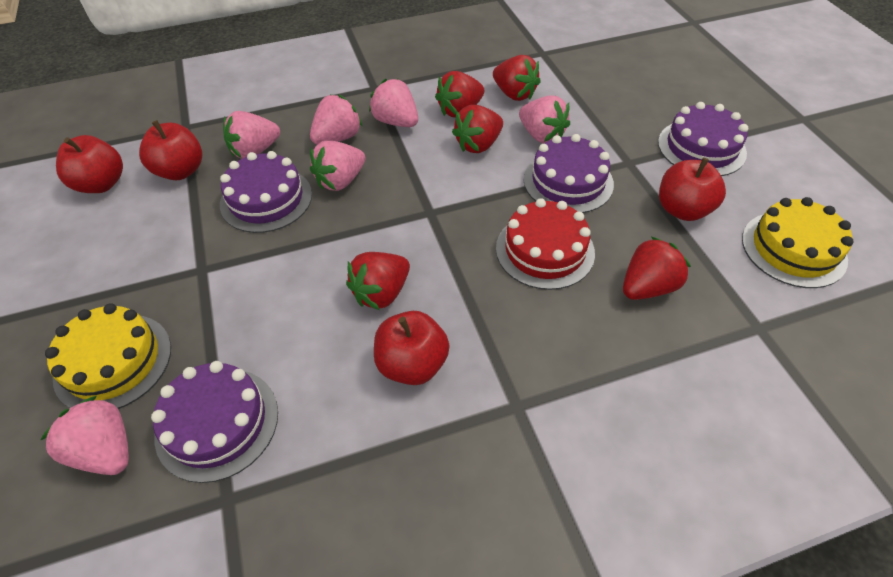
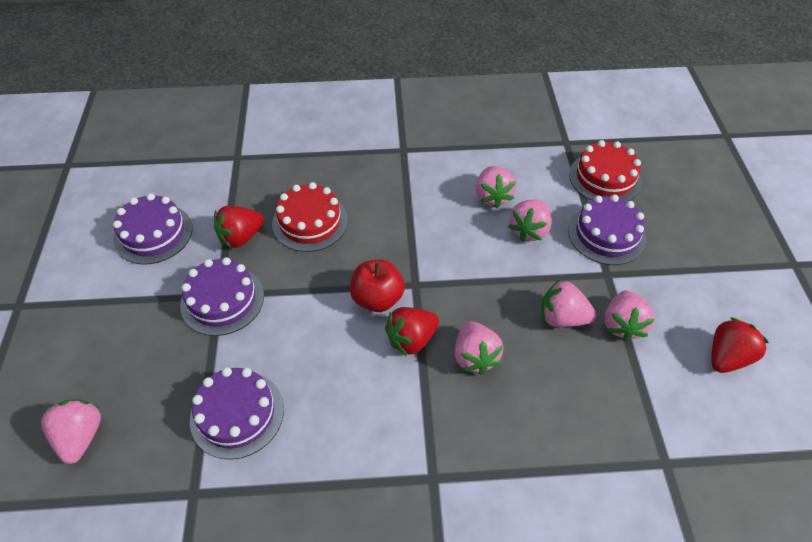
red apple: 4 -> 1
red cake: 1 -> 2
red strawberry: 5 -> 3
yellow cake: 2 -> 0

